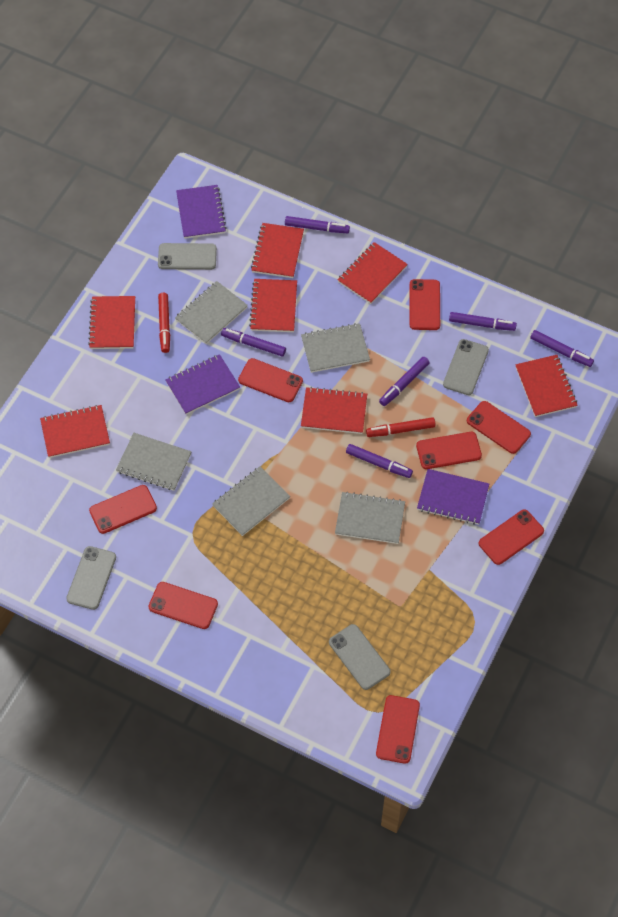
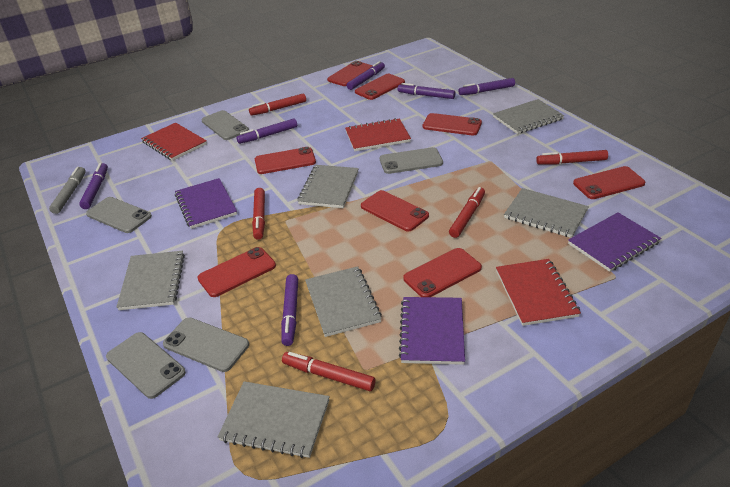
grey marker: 0 -> 1
grey notebook: 5 -> 6
grey phone: 4 -> 5
red marker: 2 -> 5
red notebook: 7 -> 3

